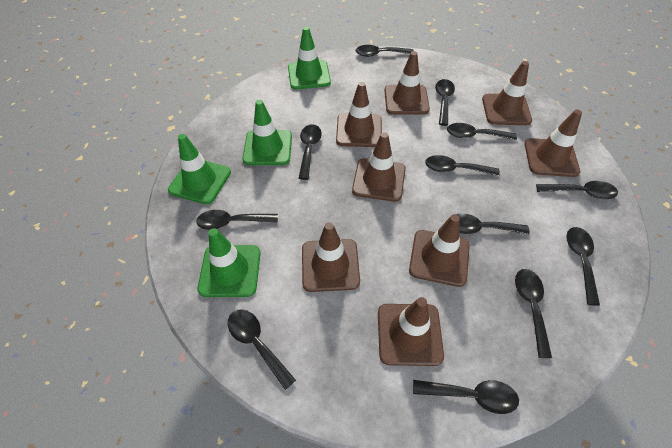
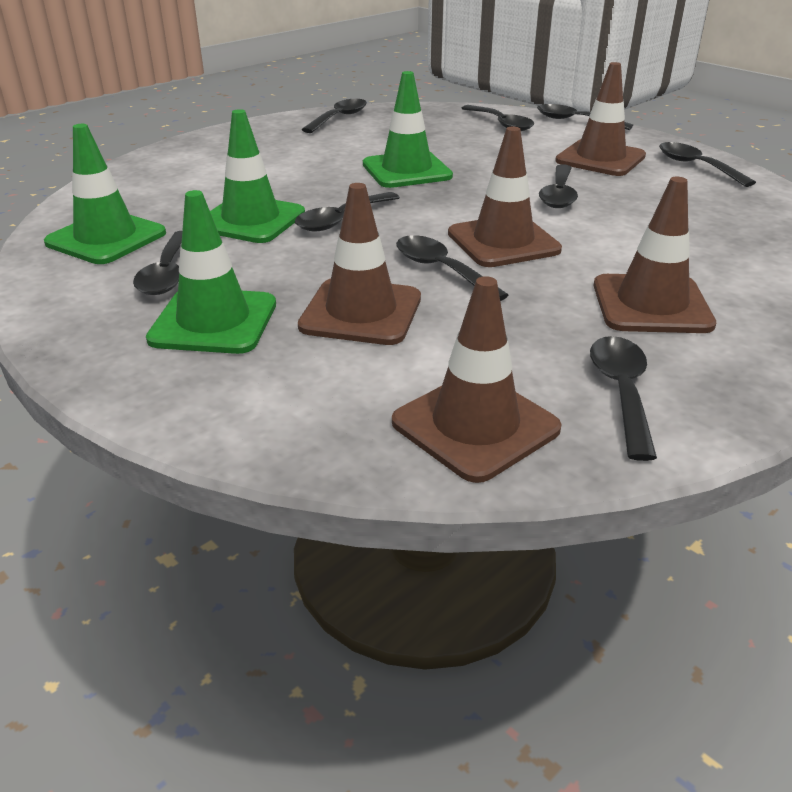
black spoon: 12 -> 9
brown traffic cone: 8 -> 5

